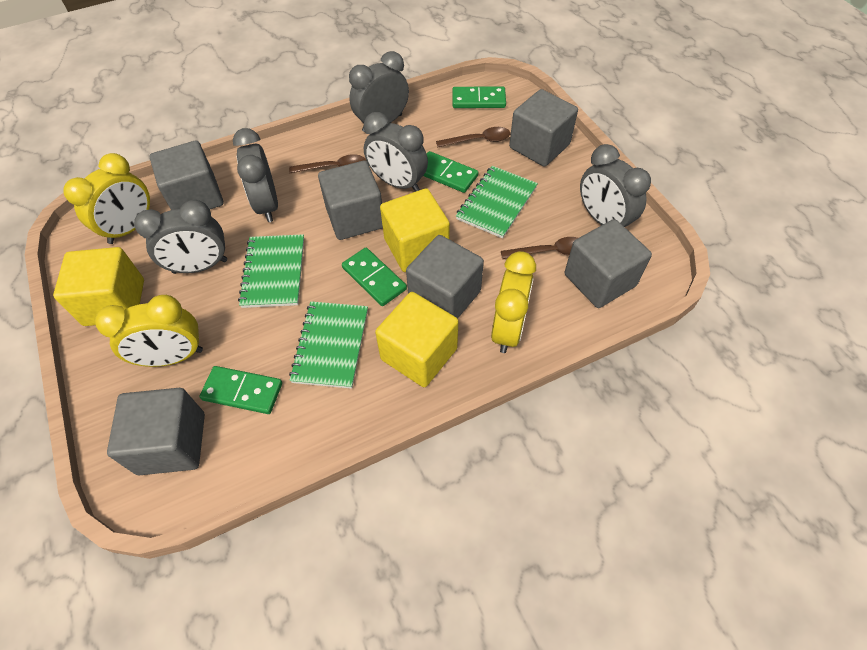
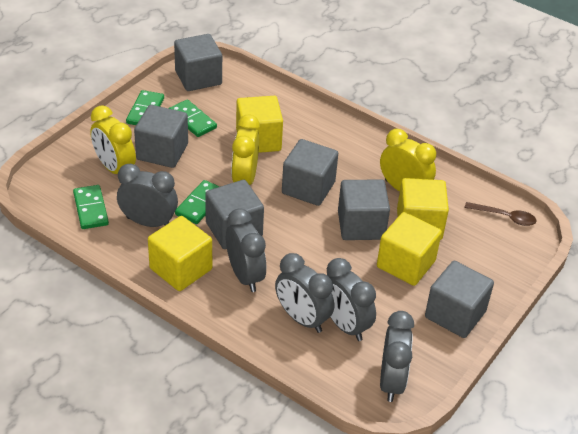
brown spoon: 3 -> 1
green notebook: 3 -> 0
yellow cube: 3 -> 4

